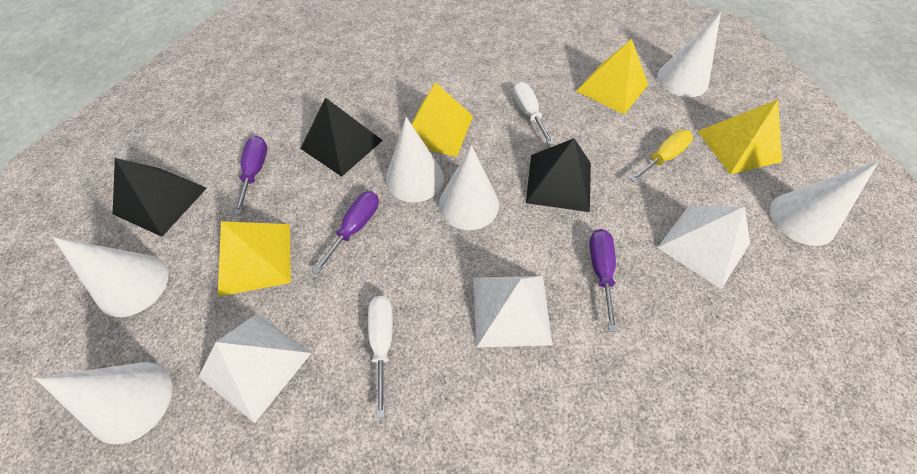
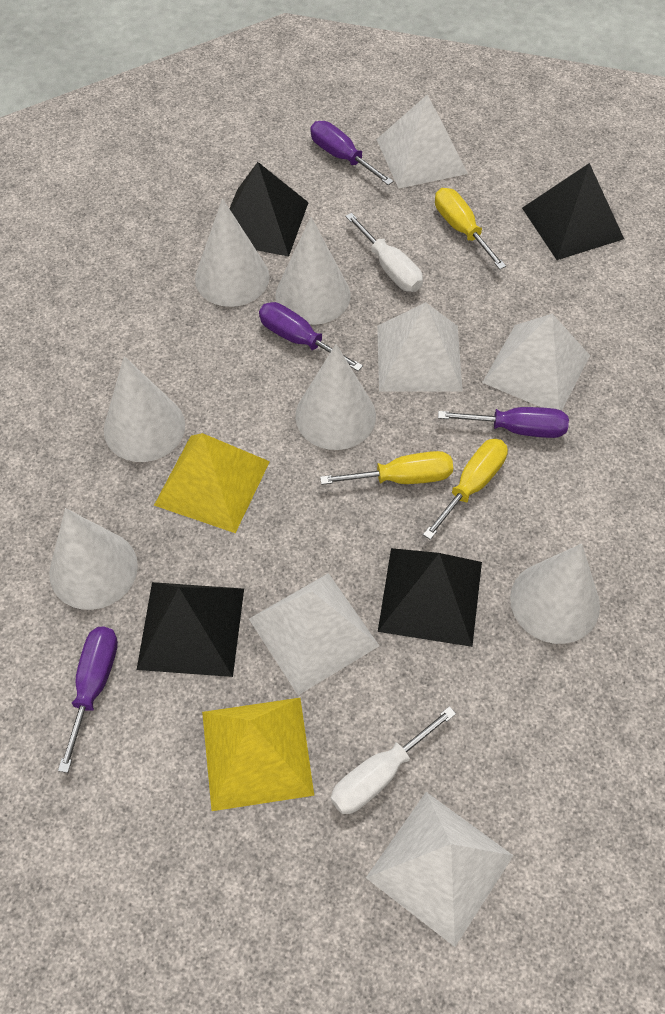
black pyramid: 3 -> 4
purple screwdriver: 3 -> 4
white pyramid: 3 -> 5
yellow pyramid: 4 -> 2
yellow screwdriver: 1 -> 3

